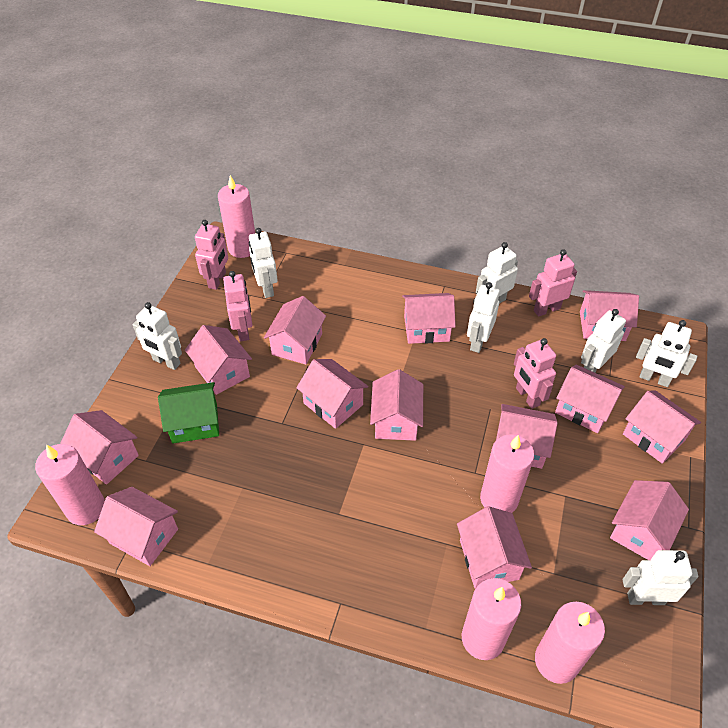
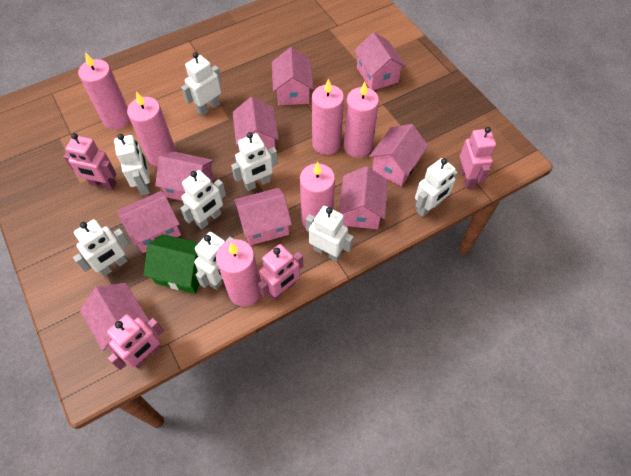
pink candle: 5 -> 6
pink house: 13 -> 9
white robot: 7 -> 8

